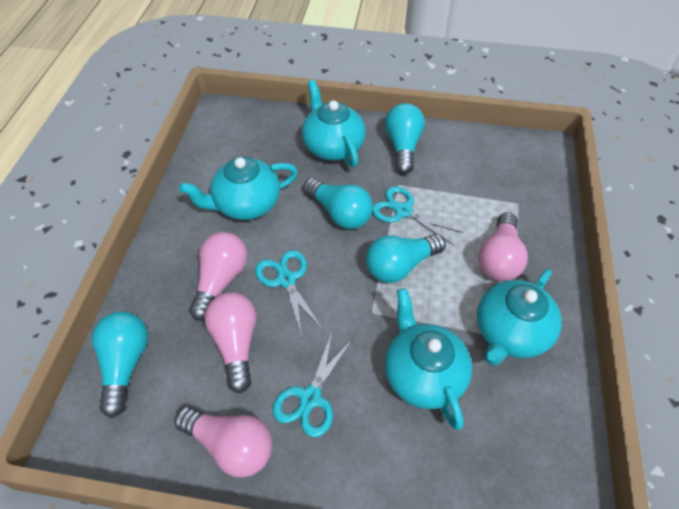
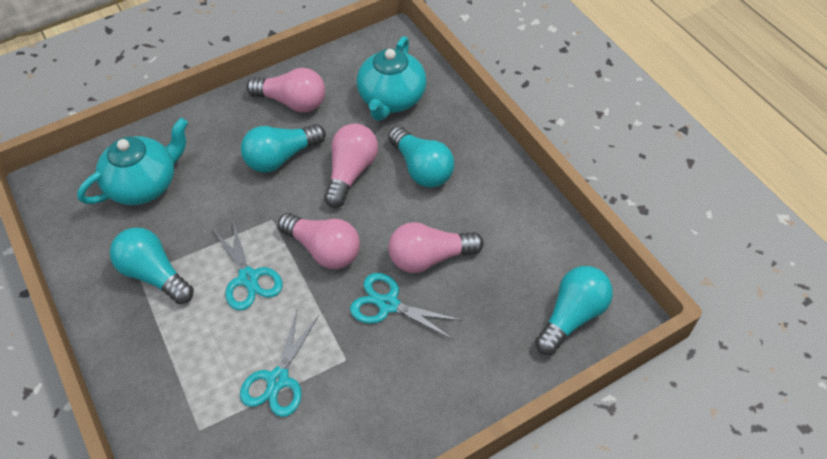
turquoise teapot: 4 -> 2

